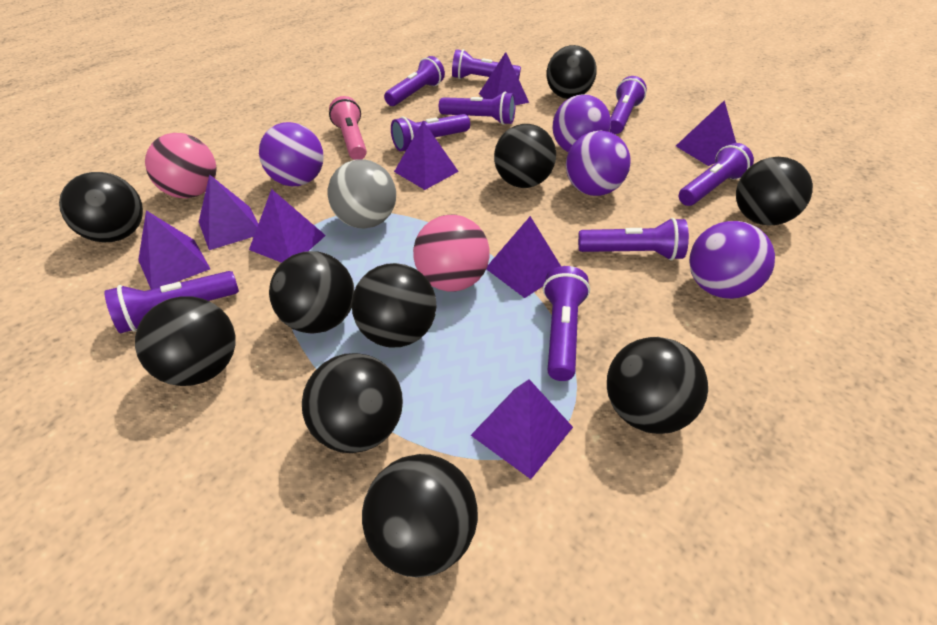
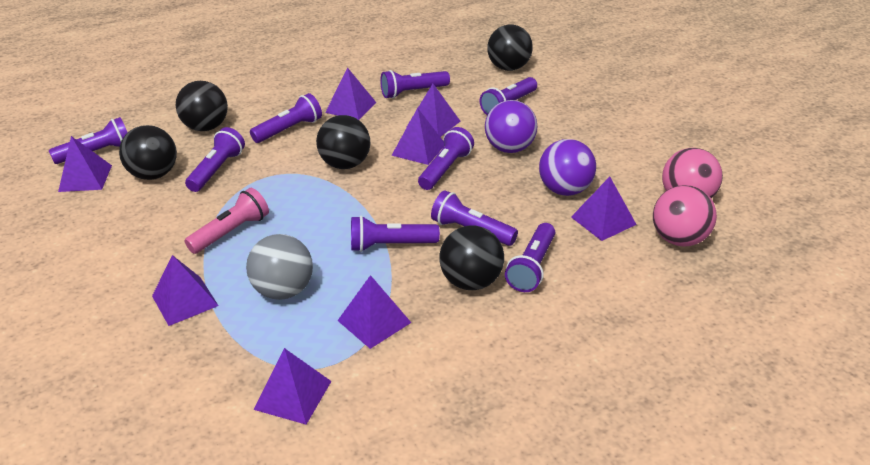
black ball: 10 -> 5
purple ball: 4 -> 2

